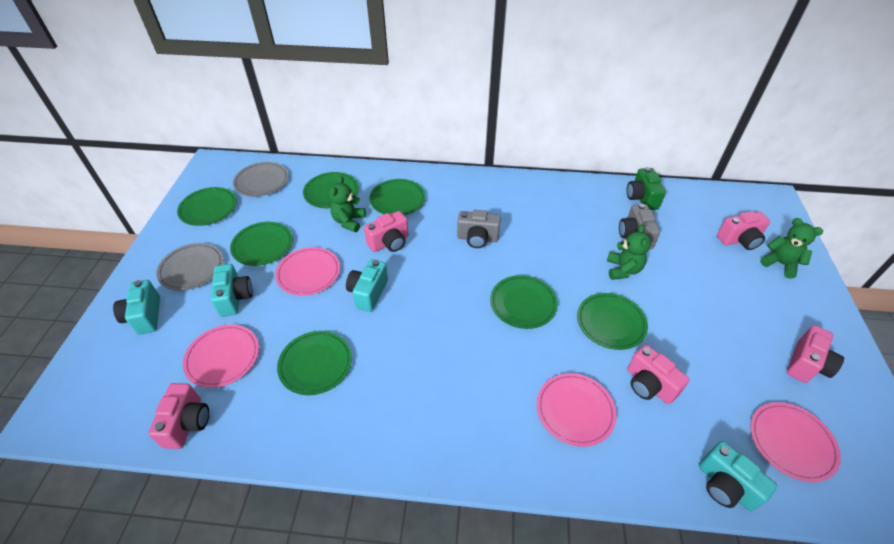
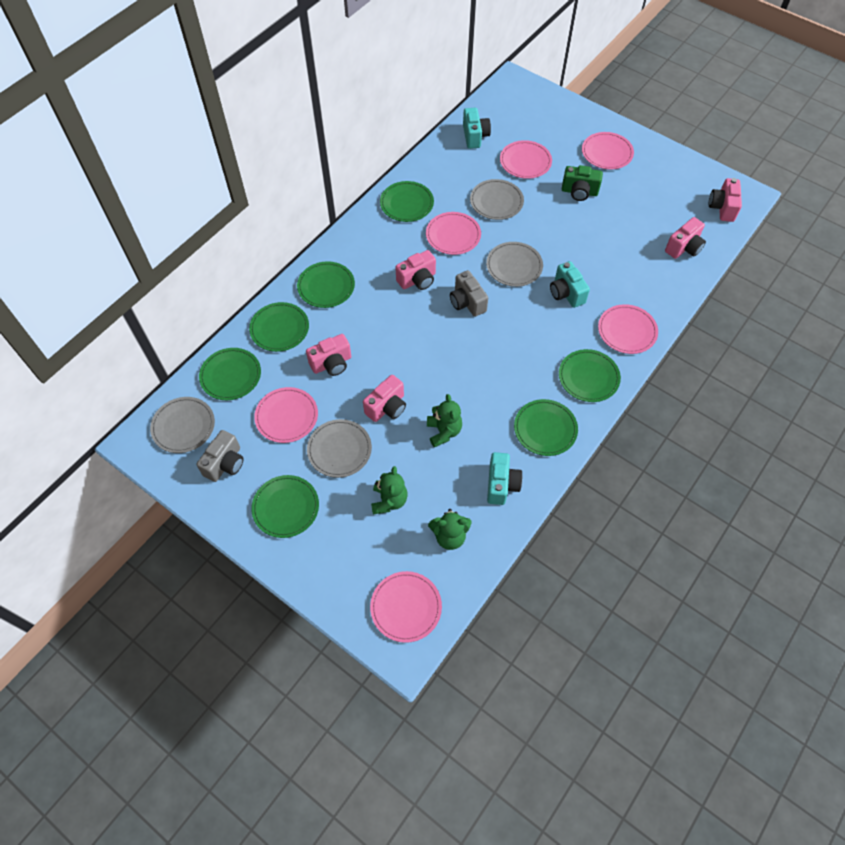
grey plate: 2 -> 4
pink plate: 4 -> 6
turquoise camera: 4 -> 3

